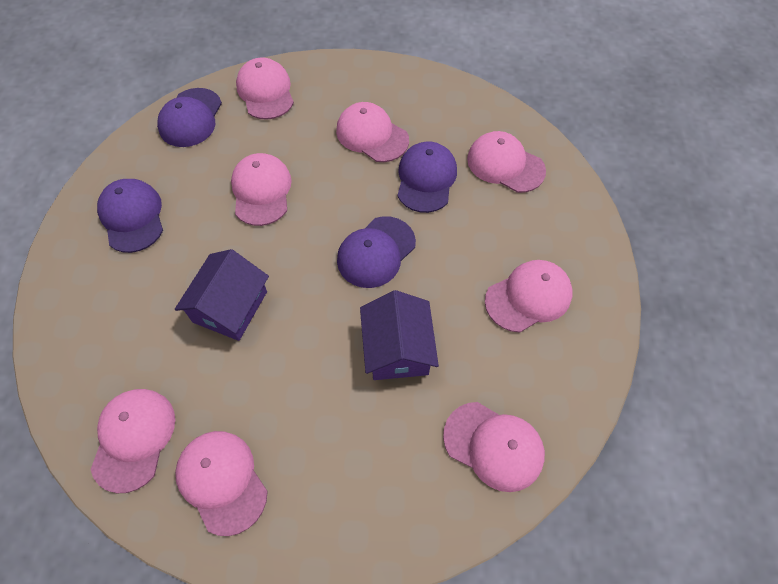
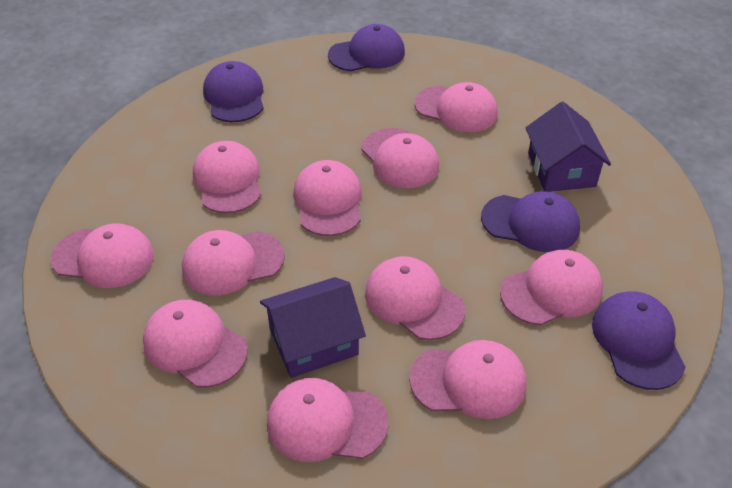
pink cap: 8 -> 11

